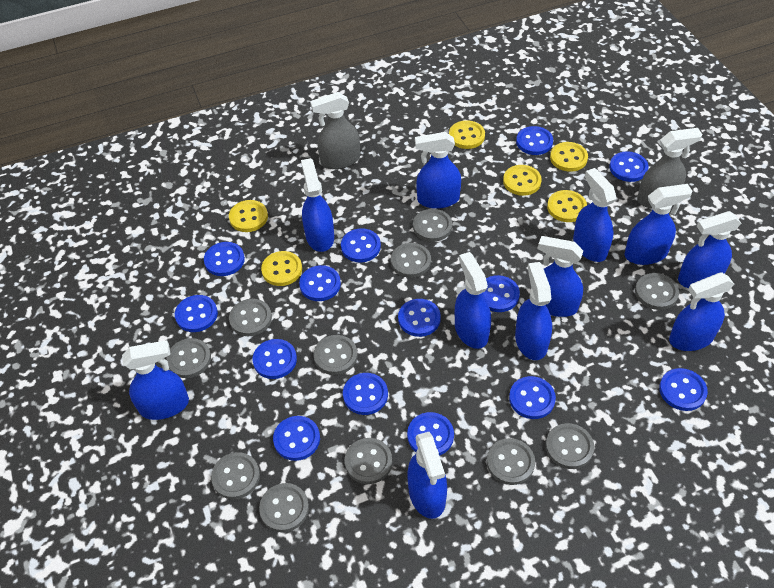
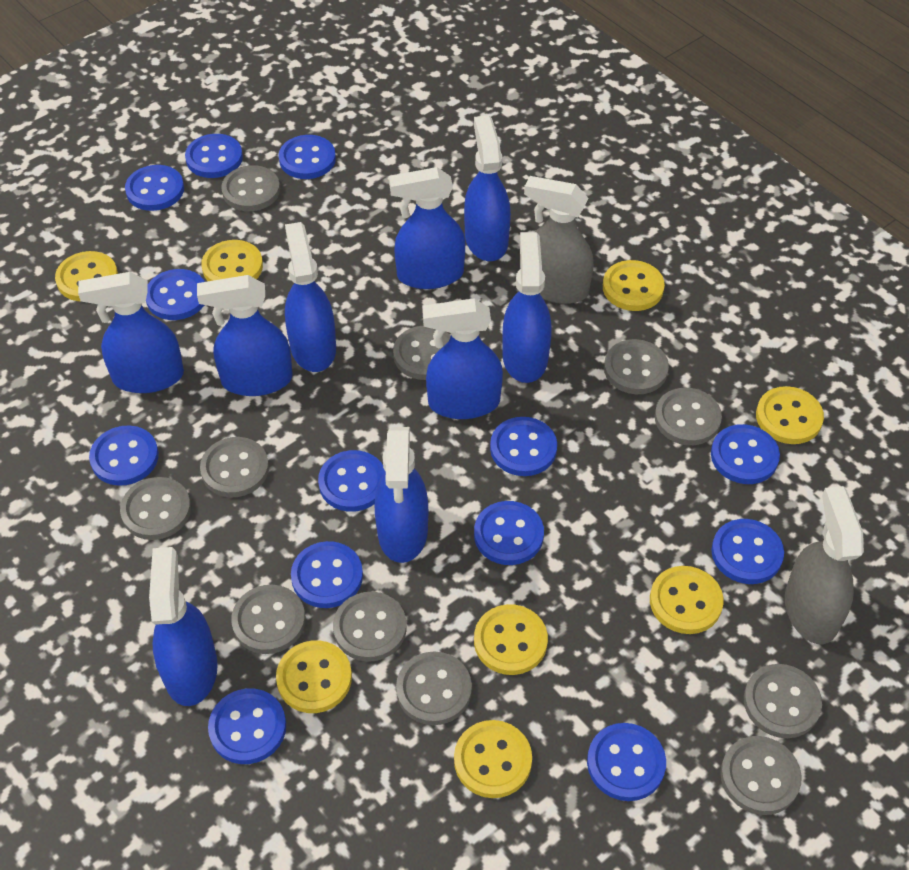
blue button: 14 -> 13
blue spray bottle: 11 -> 9
yellow button: 6 -> 8

